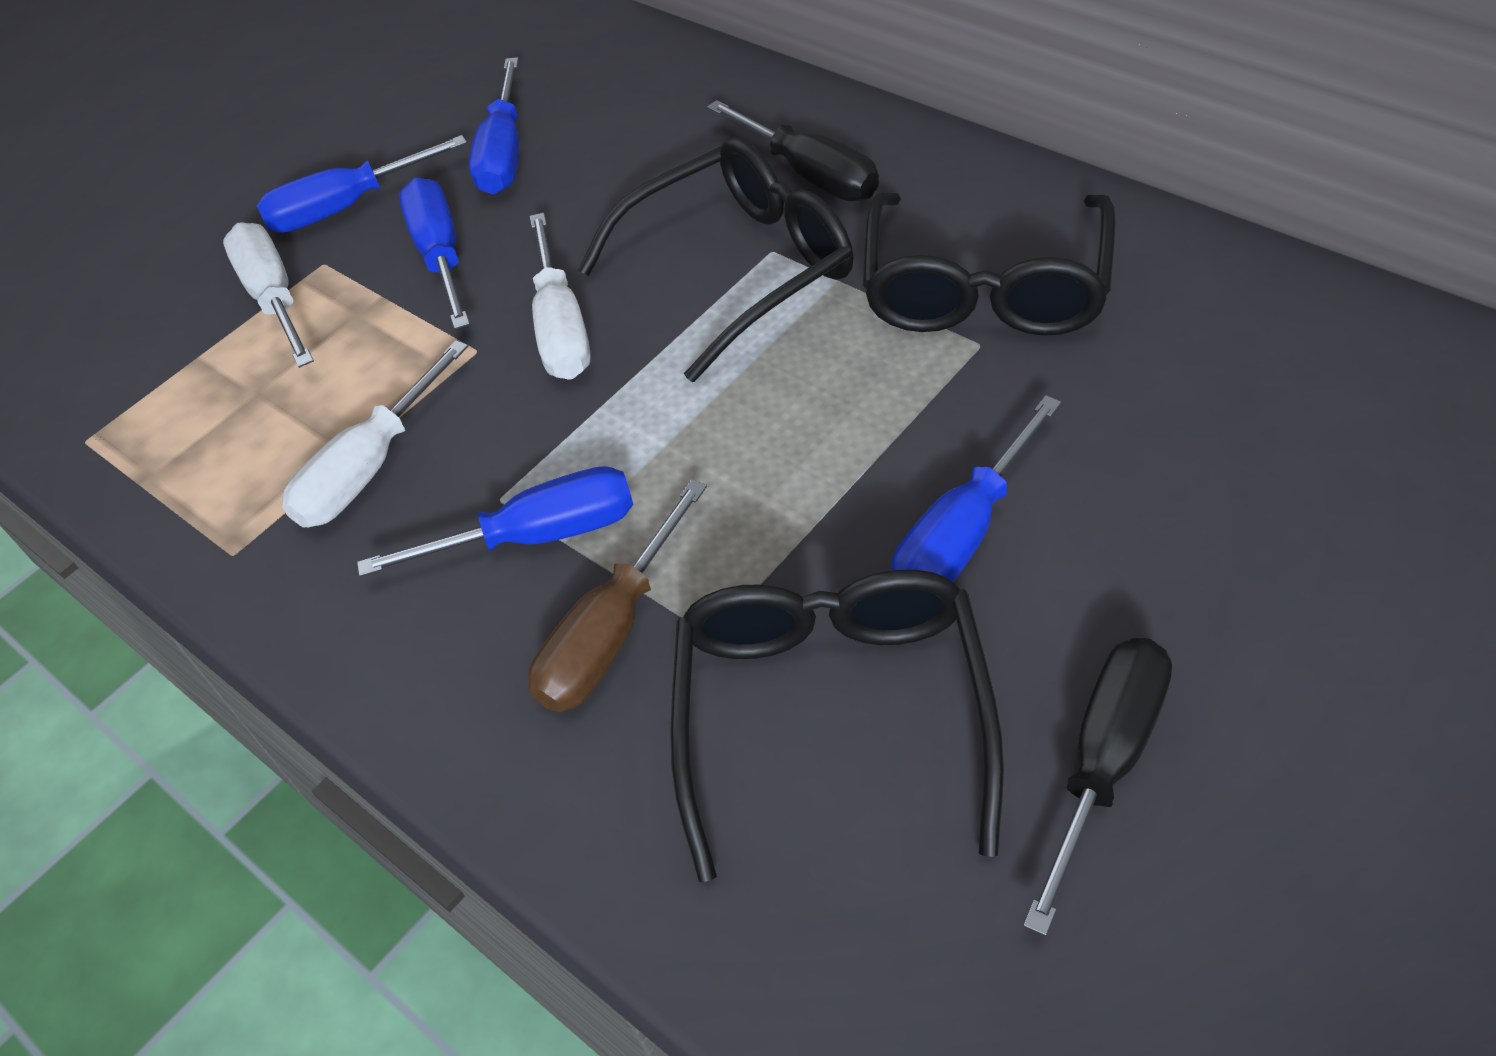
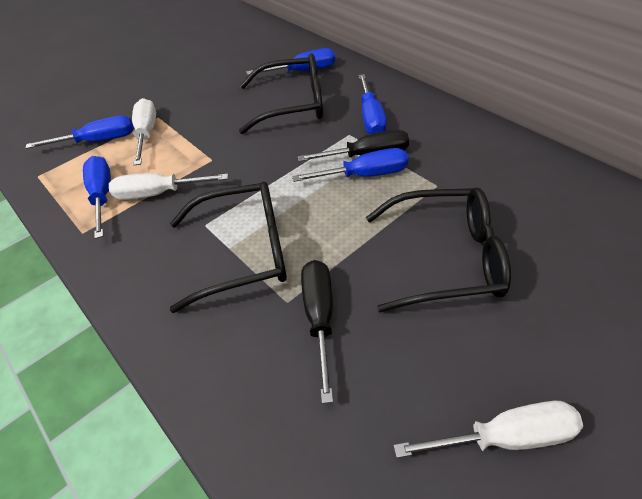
brown screwdriver: 1 -> 0

